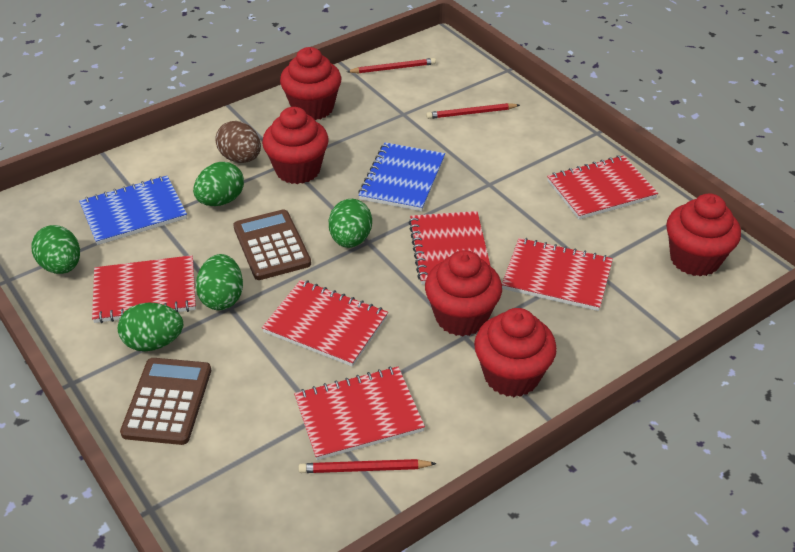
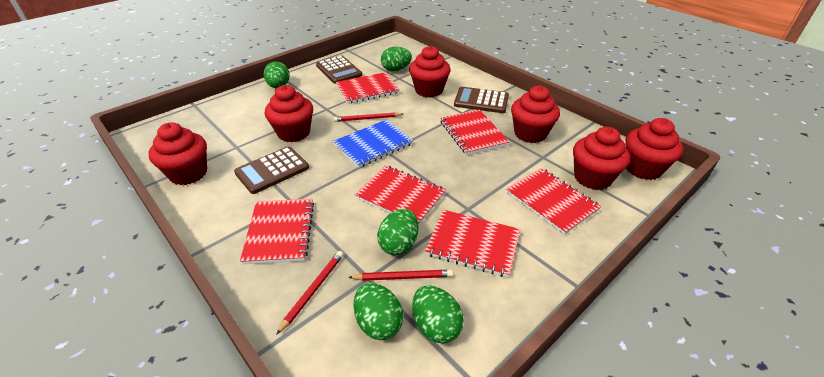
blue notebook: 2 -> 1
brown calculator: 2 -> 3
brown egg: 1 -> 0
red cupcake: 5 -> 6

